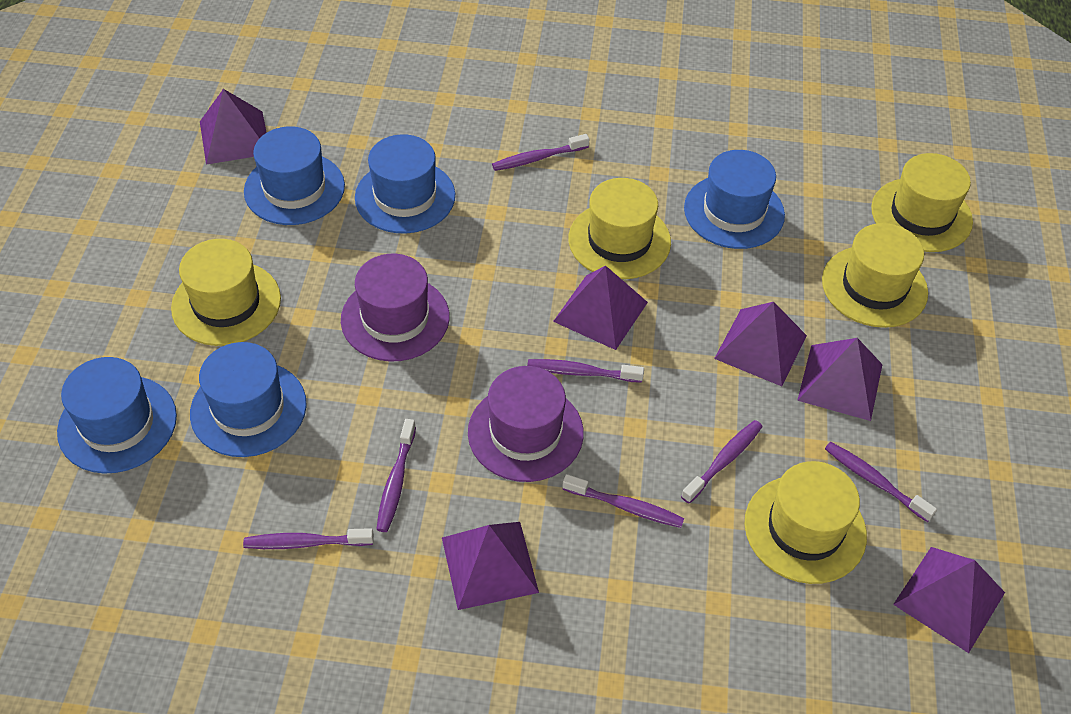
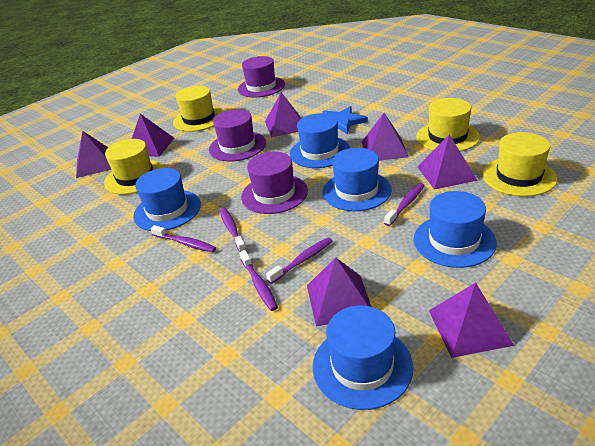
blue star: 0 -> 1
purple hat: 2 -> 3
purple pyramid: 6 -> 7
purple toothbrush: 7 -> 5
yellow hat: 5 -> 4

